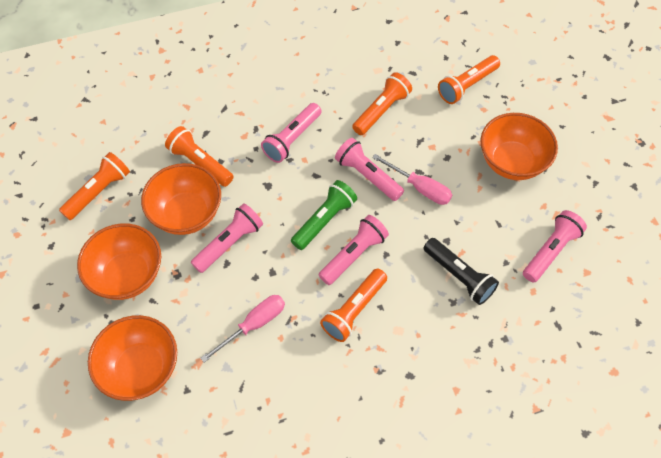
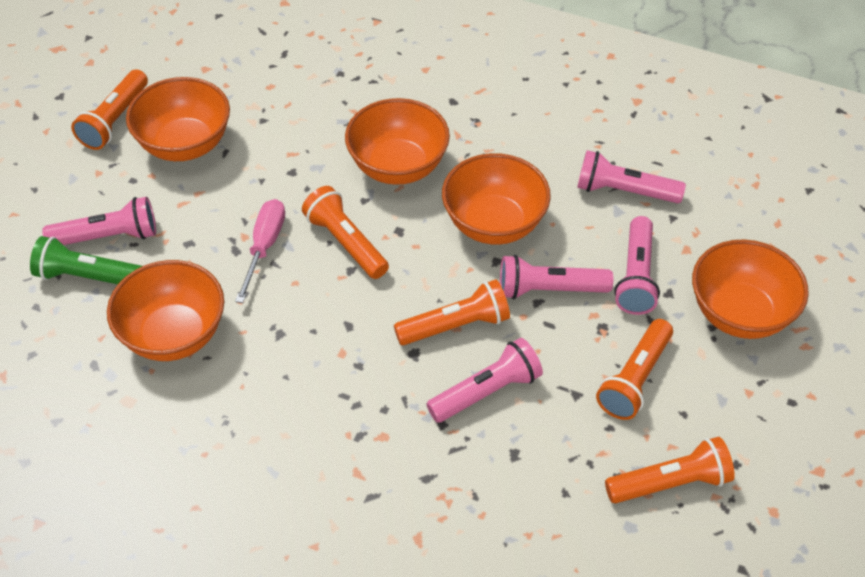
black flashlight: 1 -> 0
orange bowl: 4 -> 5
pink screwdriver: 2 -> 1

